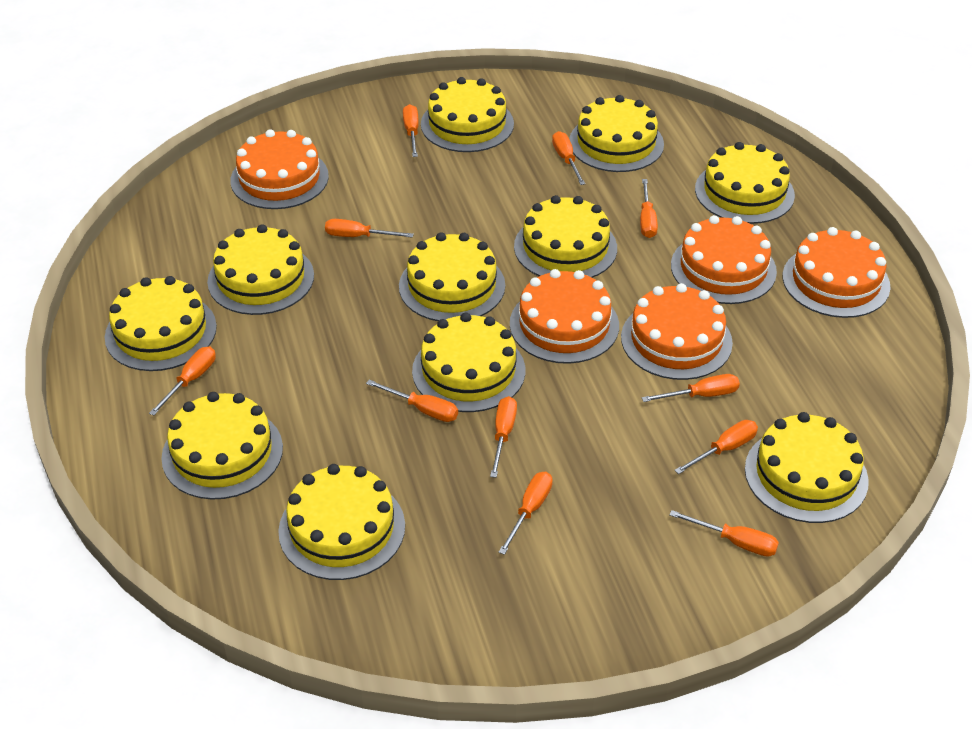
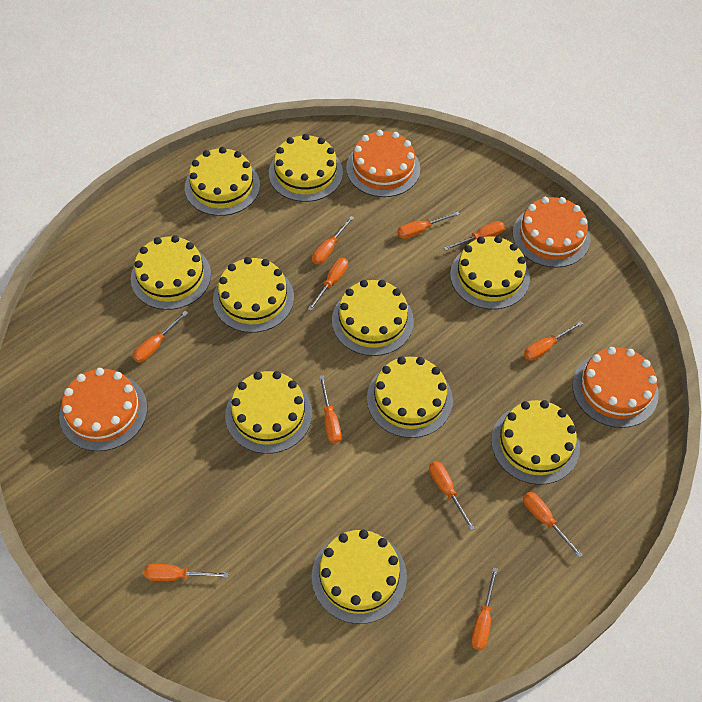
orange cake: 5 -> 4
yellow cake: 11 -> 10

